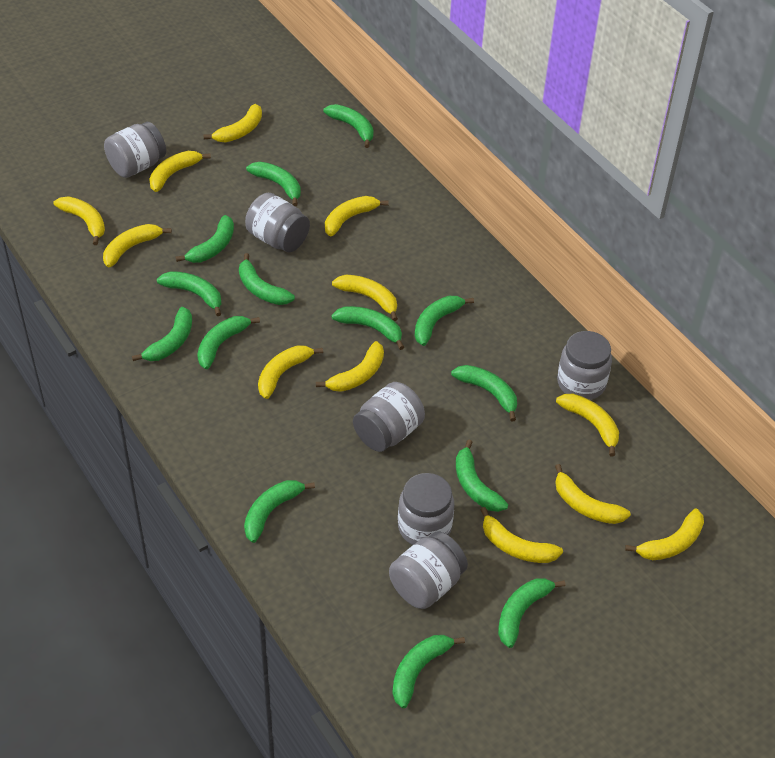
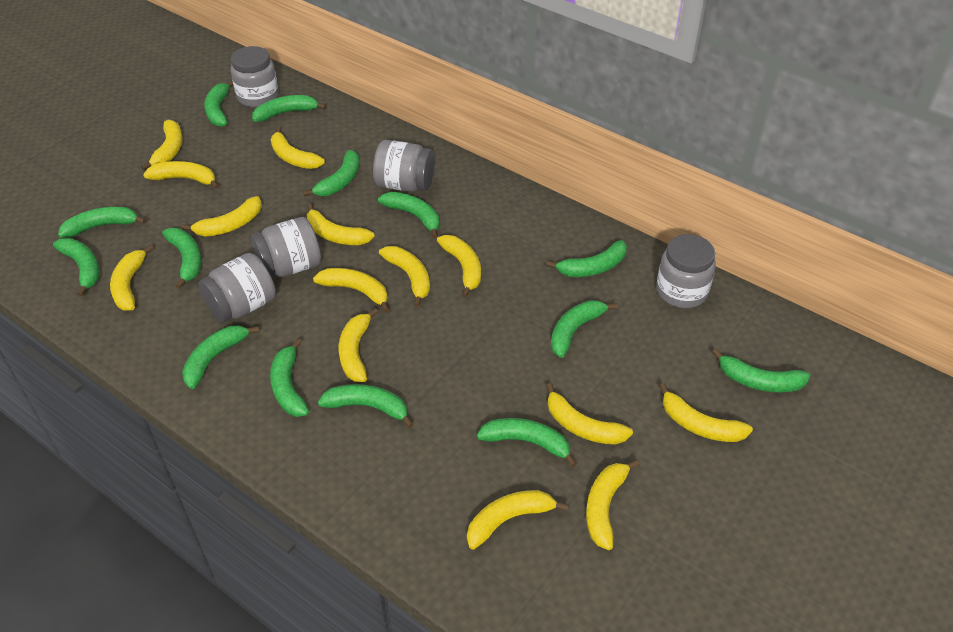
grey jar: 6 -> 5
yellow banana: 12 -> 14

